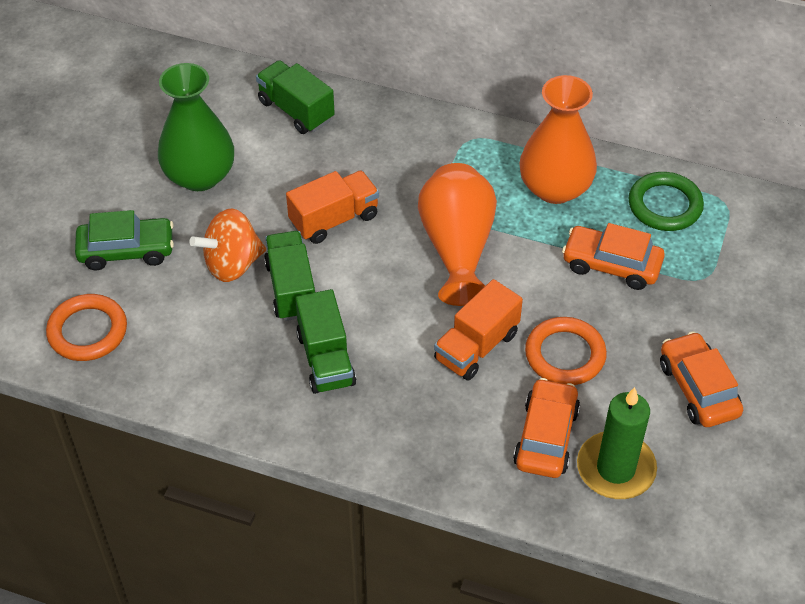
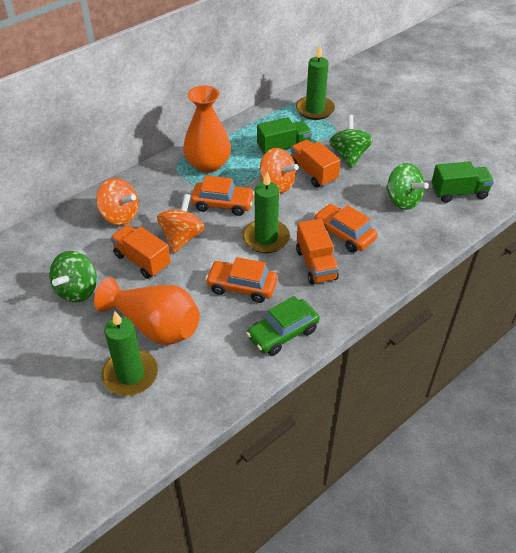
green candle: 1 -> 3
green ring: 1 -> 0
green spinning top: 0 -> 3
green truck: 3 -> 2
green vase: 1 -> 0
orange ring: 2 -> 0
orange spinning top: 1 -> 3
orange truck: 2 -> 3

